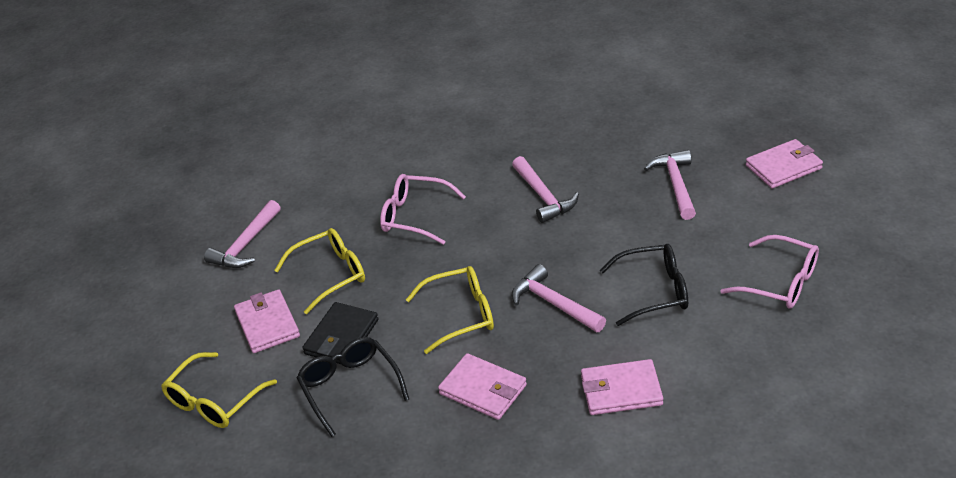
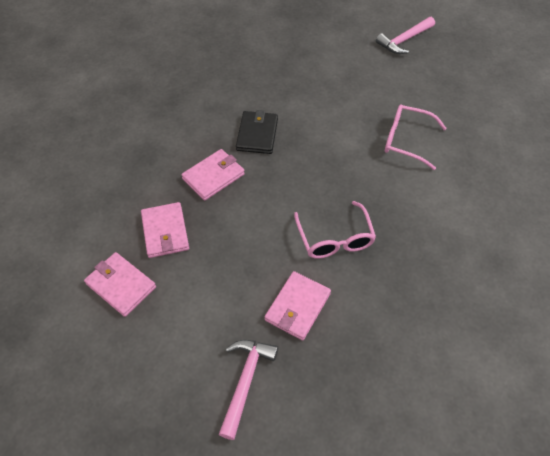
black glasses: 2 -> 0
pink hammer: 4 -> 2
yellow glasses: 3 -> 0

